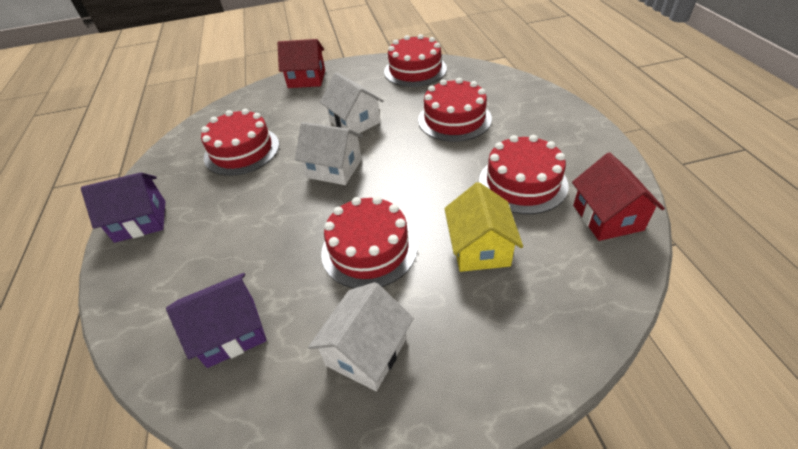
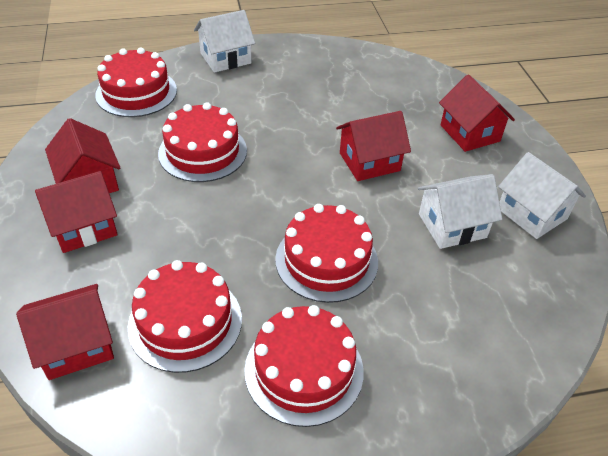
purple house: 2 -> 0
red house: 2 -> 5
yellow house: 1 -> 0

